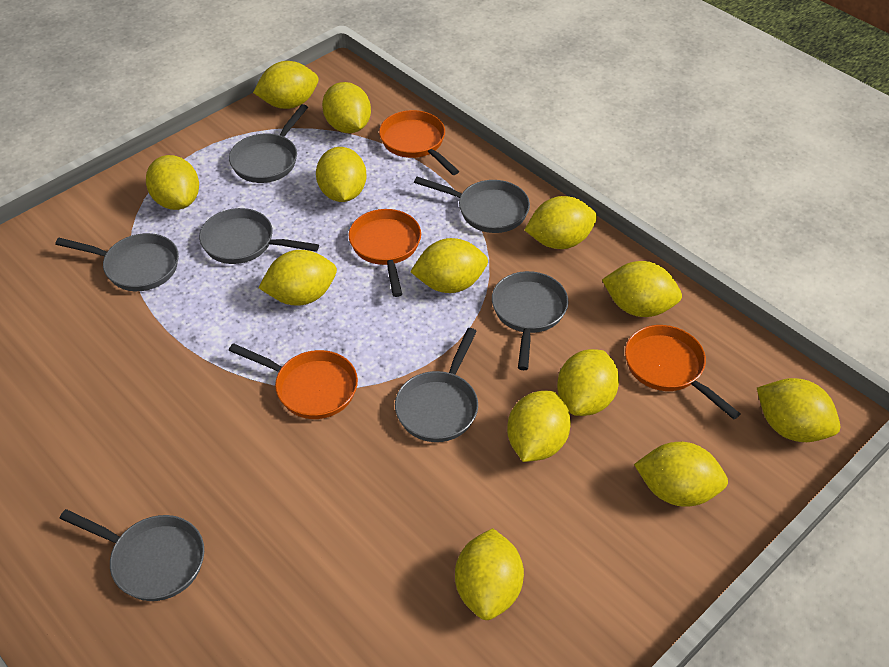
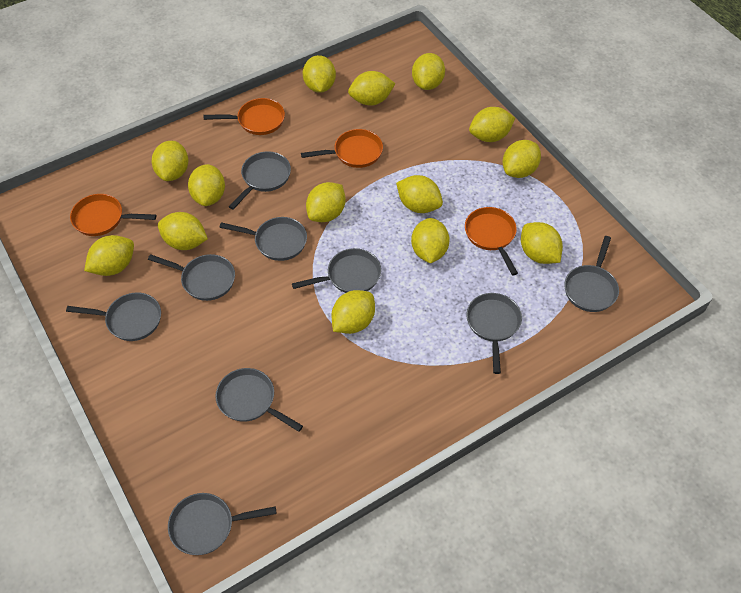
grey pan: 7 -> 9
yellow lemon: 13 -> 14

